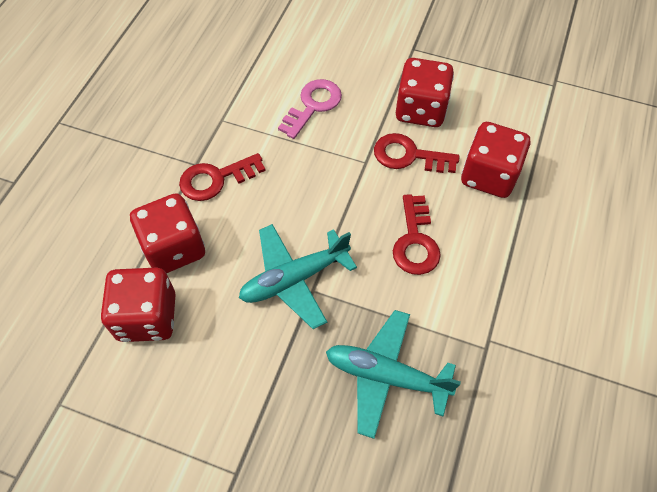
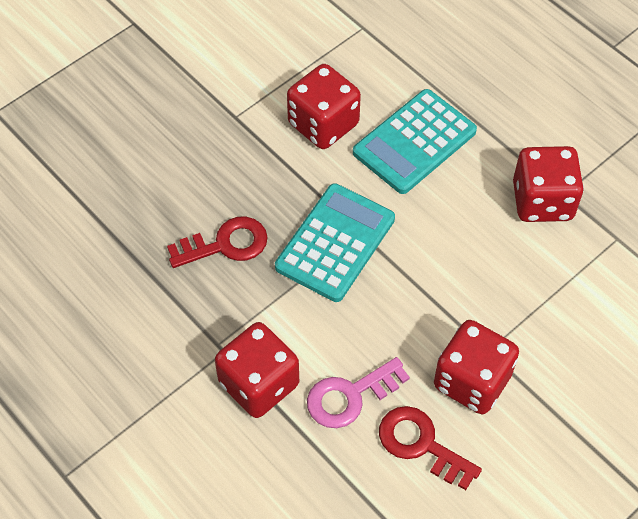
red key: 3 -> 2
turquoise calculator: 0 -> 2
turquoise plane: 2 -> 0

